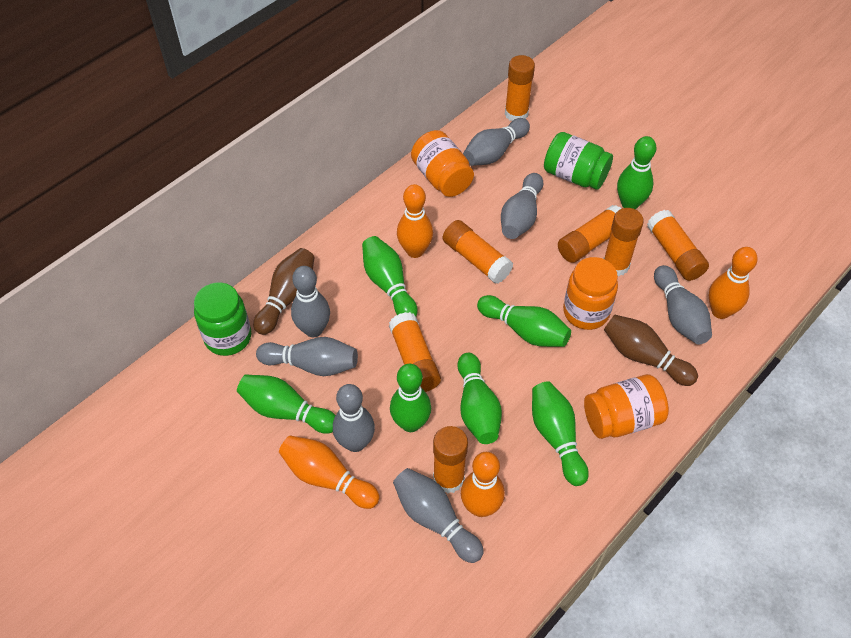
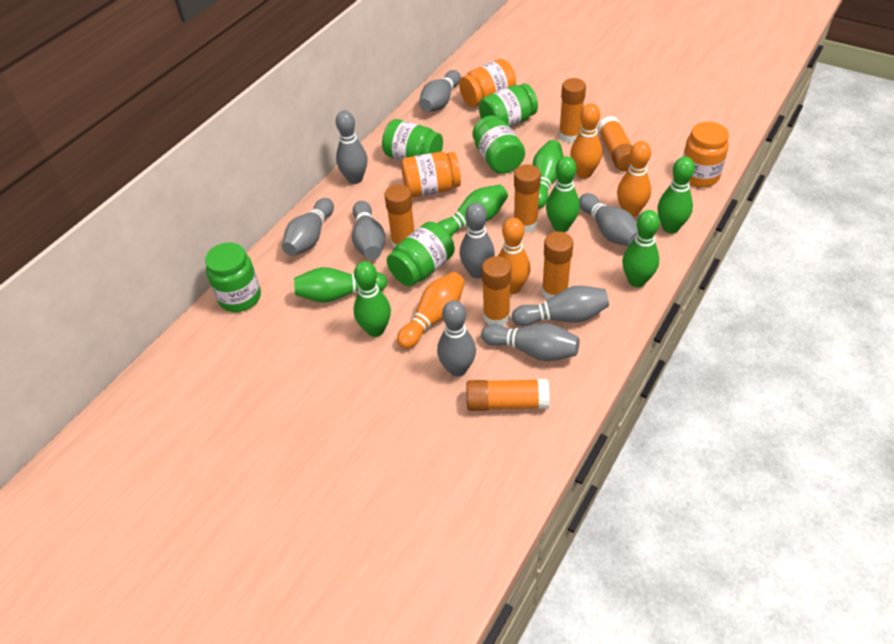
brown bowling pin: 2 -> 0
green jar: 2 -> 5
grey bowling pin: 7 -> 9

